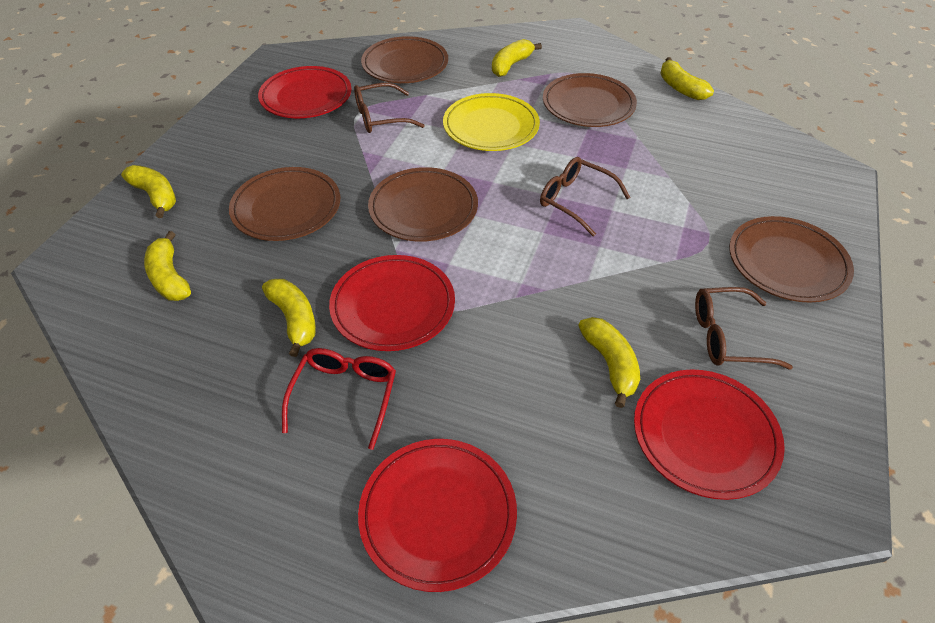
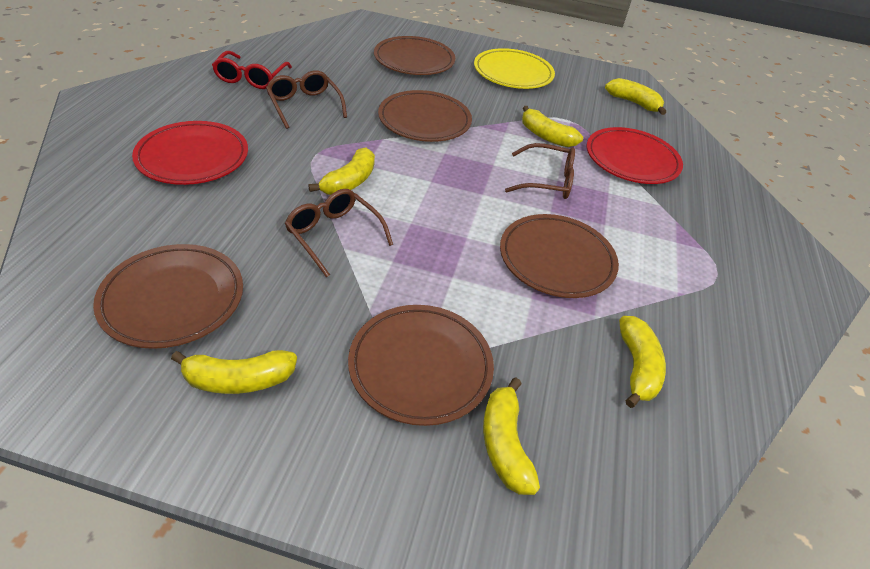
red plate: 4 -> 2

